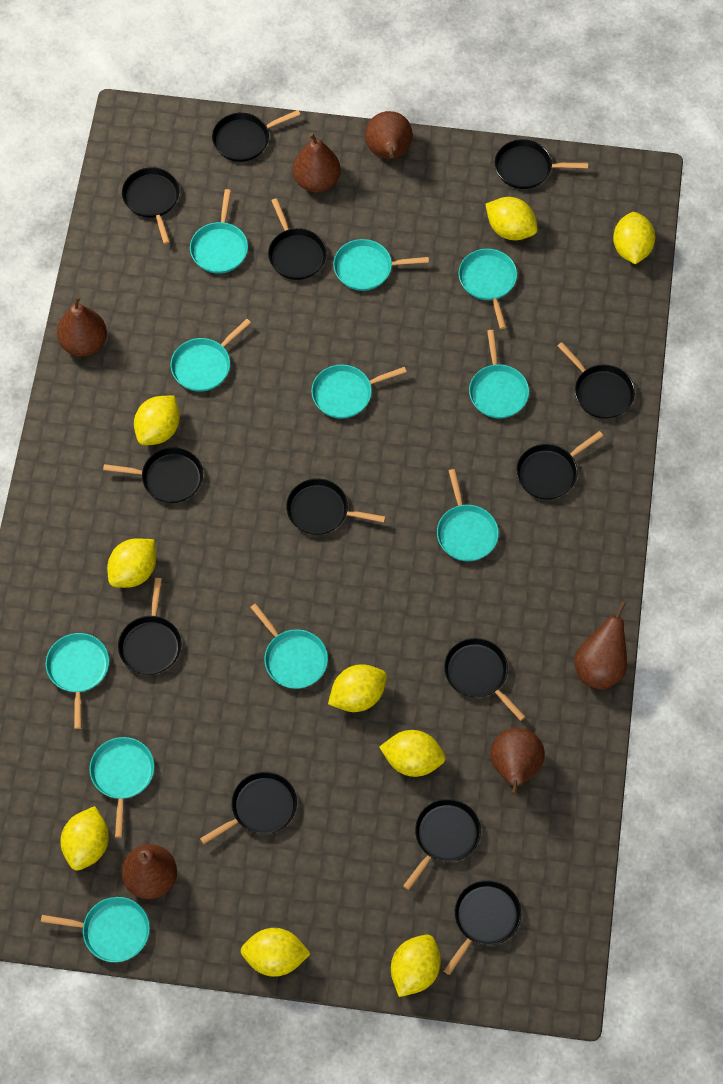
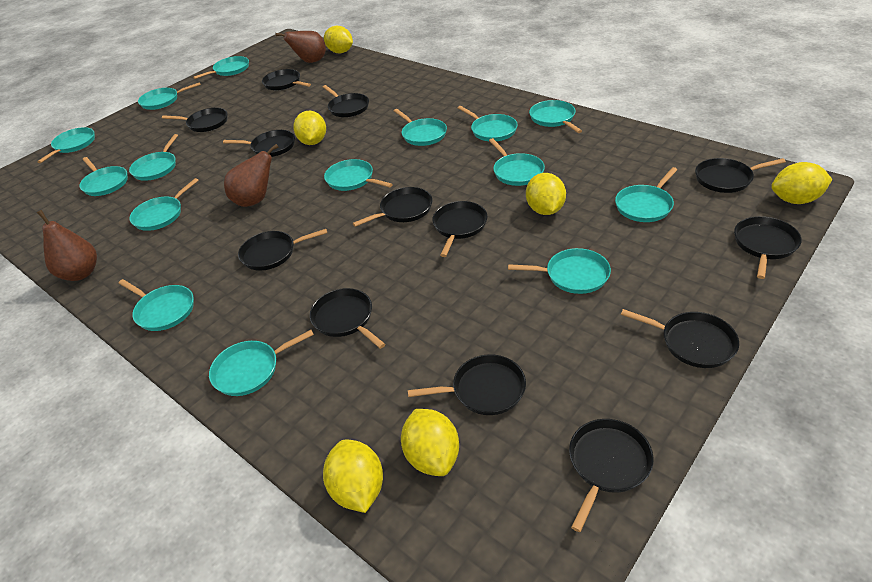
brown pear: 6 -> 3
turquoise pan: 11 -> 15
yellow lemon: 9 -> 6

